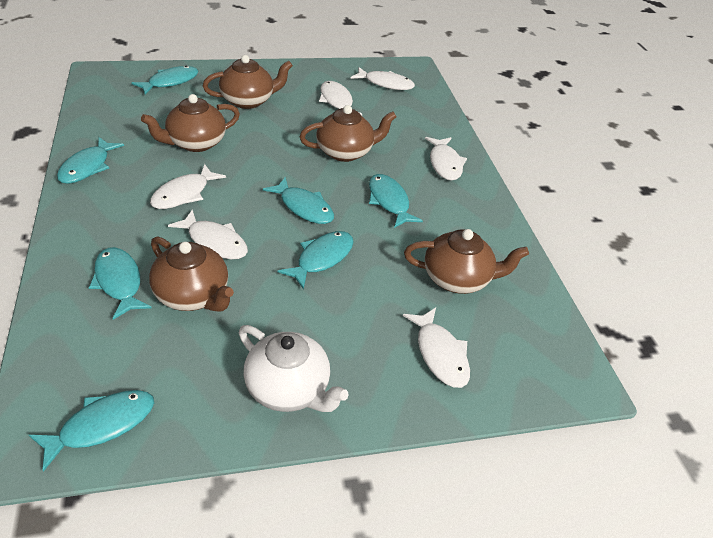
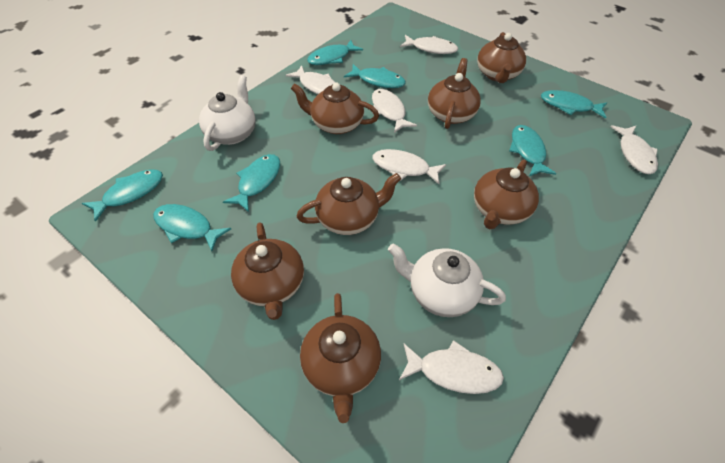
brown teapot: 5 -> 7
white teapot: 1 -> 2

